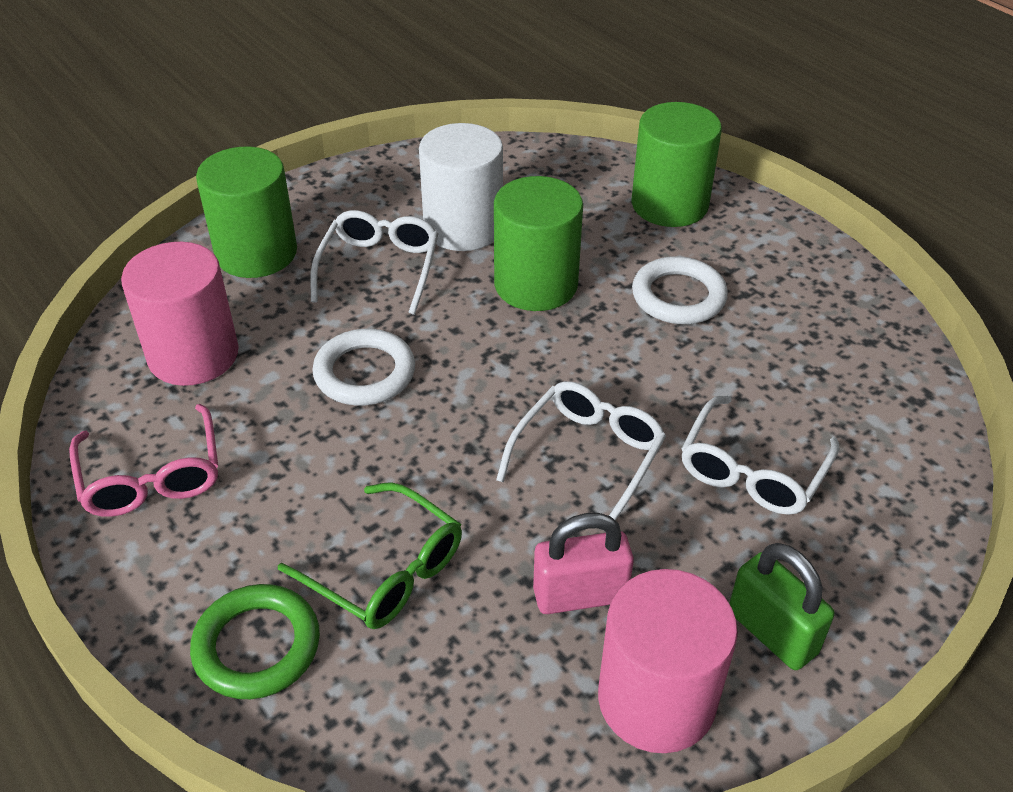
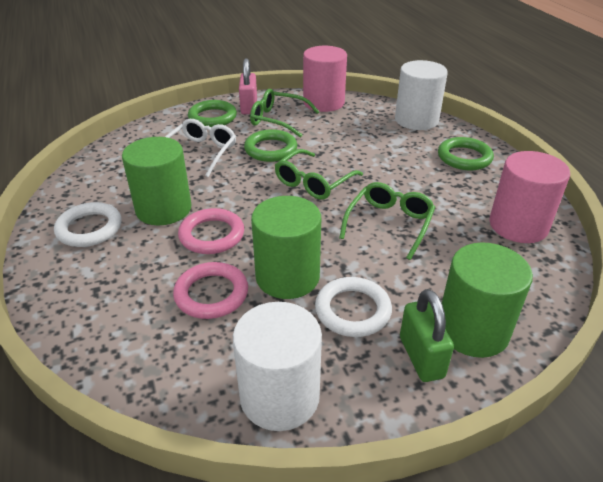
green glasses: 1 -> 3
green ring: 1 -> 3
pink glasses: 1 -> 0
pink ring: 0 -> 2
white cylinder: 1 -> 2
white glasses: 3 -> 1

